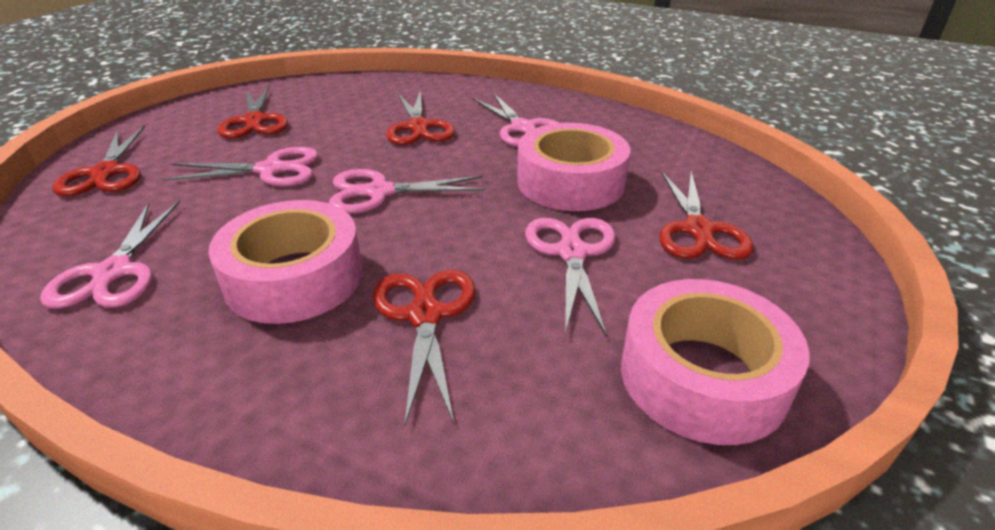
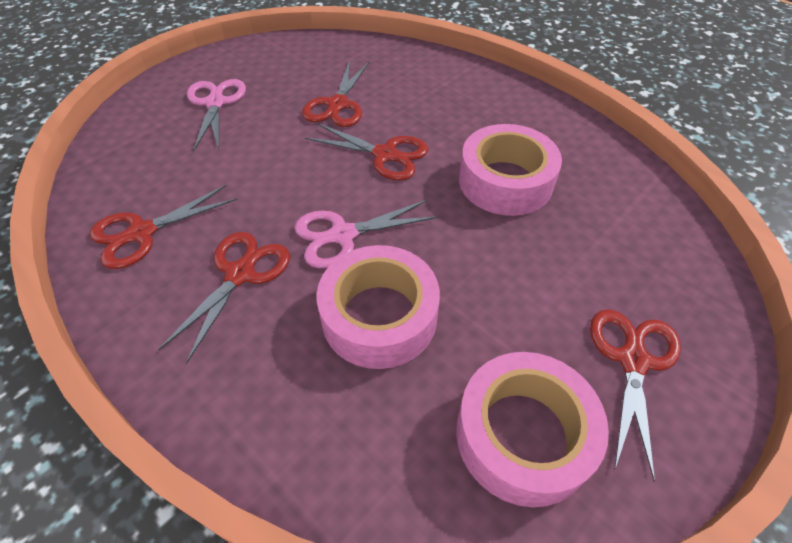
pink scissors: 5 -> 2

